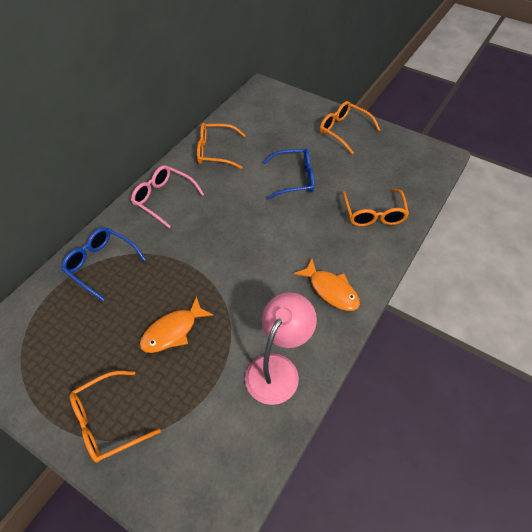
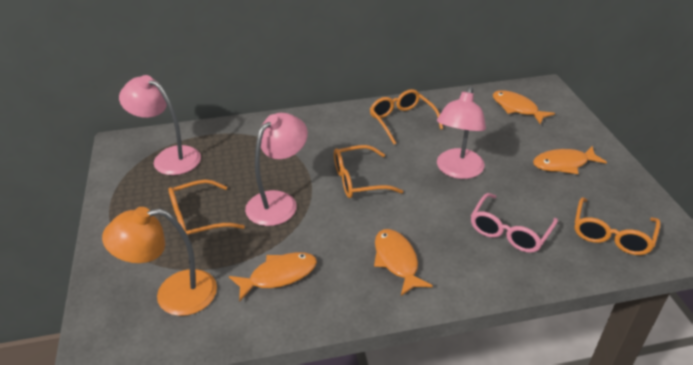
blue glasses: 2 -> 0
orange fish: 2 -> 4
orange lamp: 0 -> 1
pink lamp: 1 -> 3

